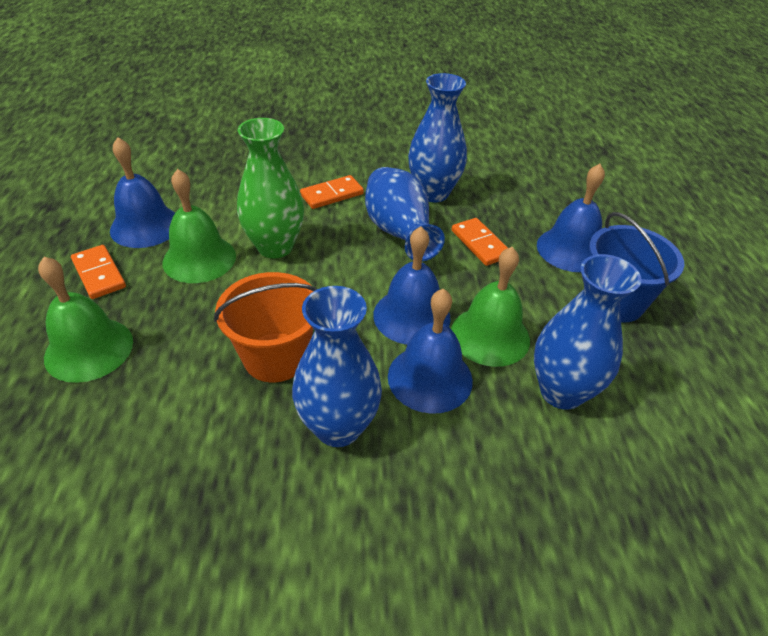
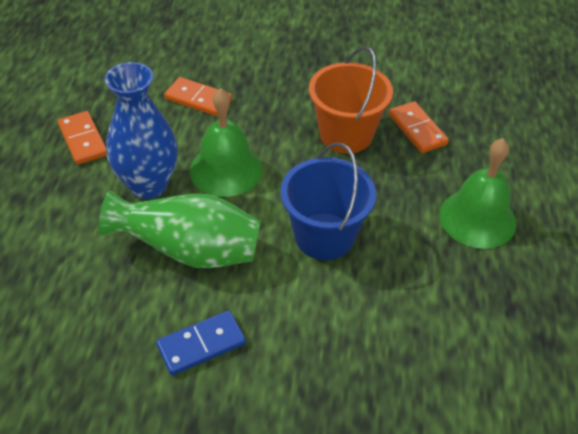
blue bell: 4 -> 0
blue domino: 0 -> 1
blue vase: 4 -> 1
green bell: 3 -> 2

